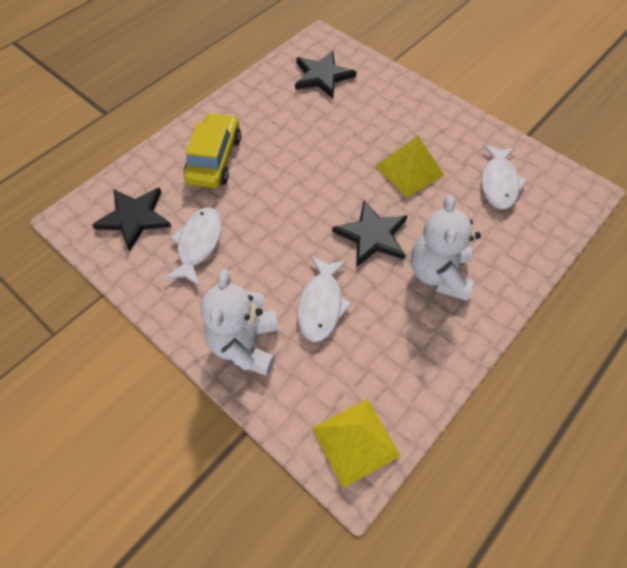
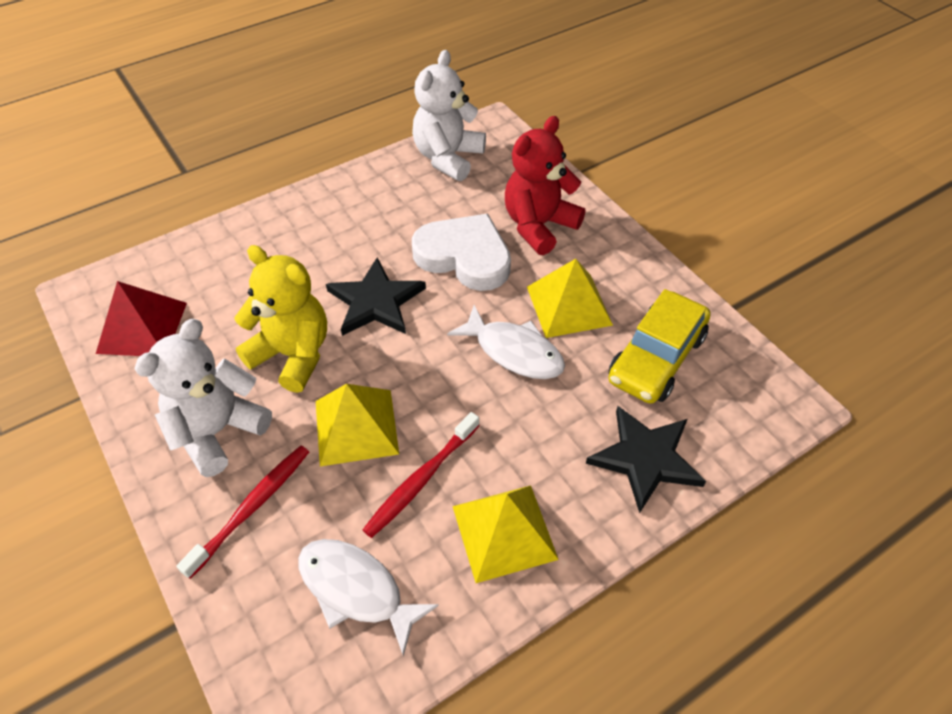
black star: 3 -> 2
red pyramid: 0 -> 1
red teddy bear: 0 -> 1
red toothbrush: 0 -> 2
white fish: 3 -> 2
white heart: 0 -> 1
yellow pyramid: 2 -> 3
yellow teddy bear: 0 -> 1

